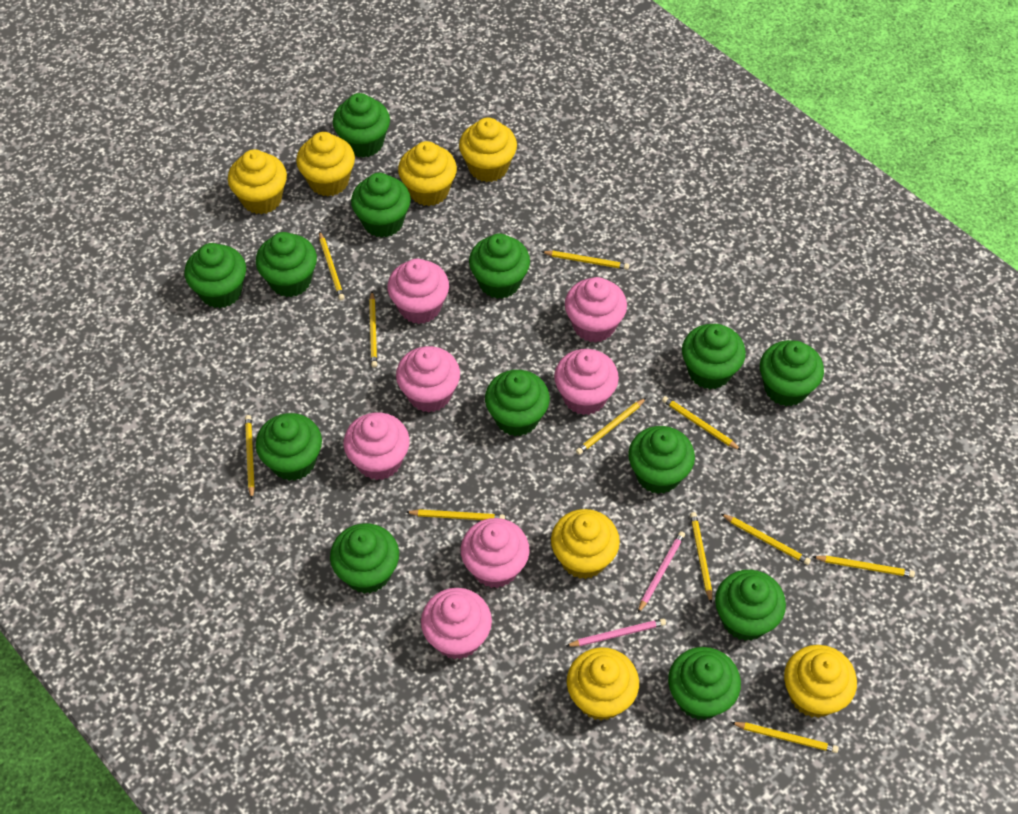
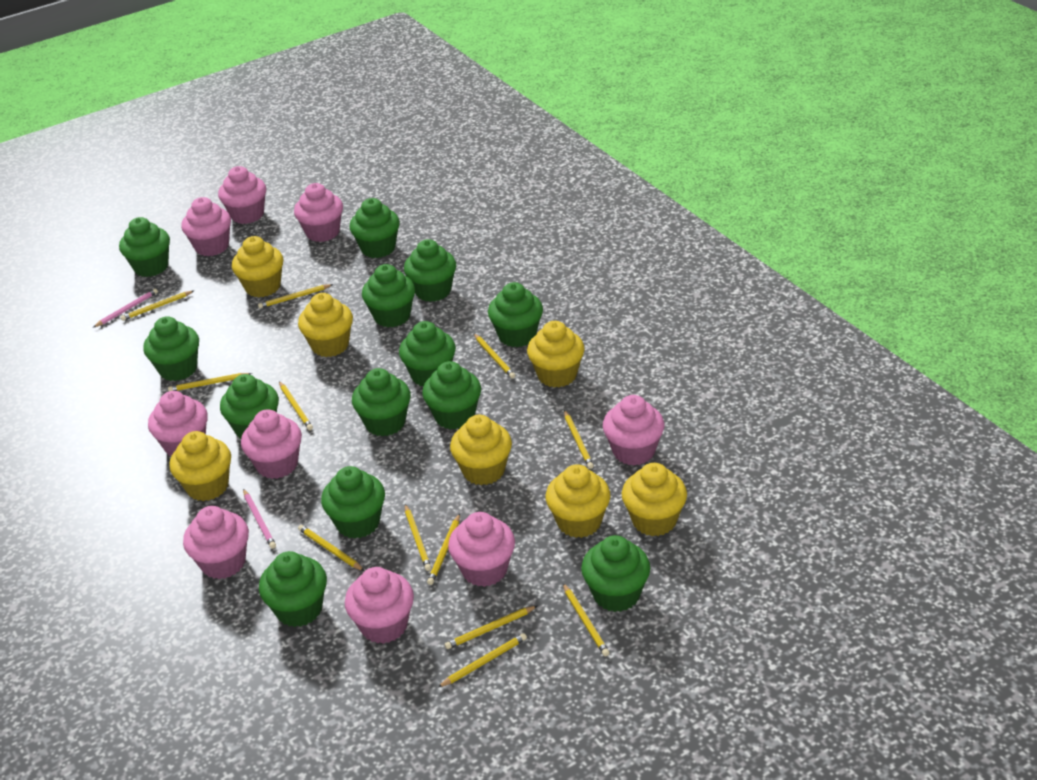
pink cupcake: 7 -> 9
yellow pencil: 11 -> 12

